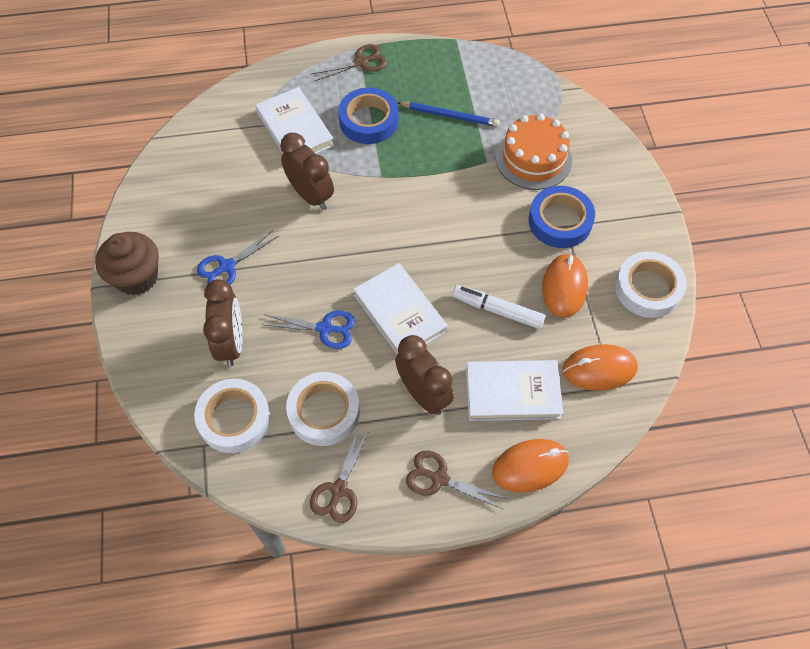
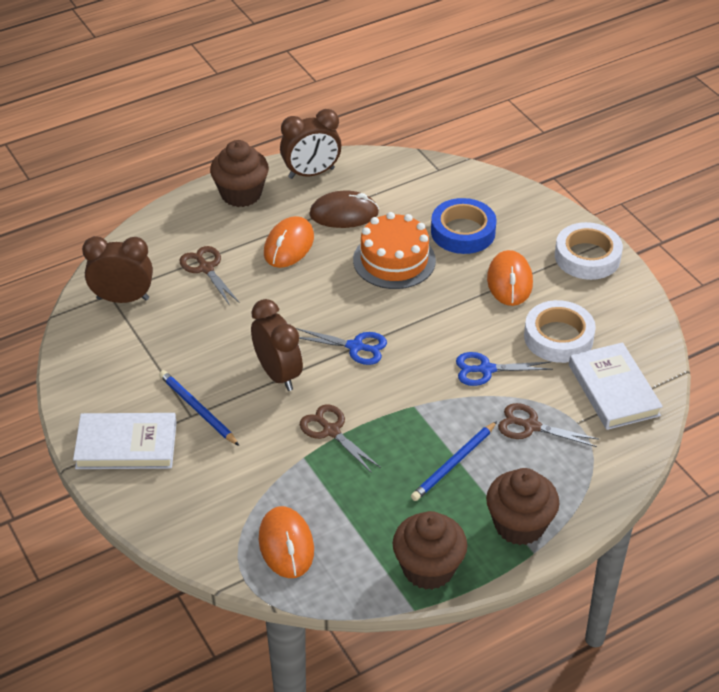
blue pencil: 1 -> 2
blue tape: 2 -> 1
brown cupcake: 1 -> 3
brown mouse: 0 -> 1
white book: 3 -> 2
white marker: 1 -> 0
white tape: 3 -> 2

